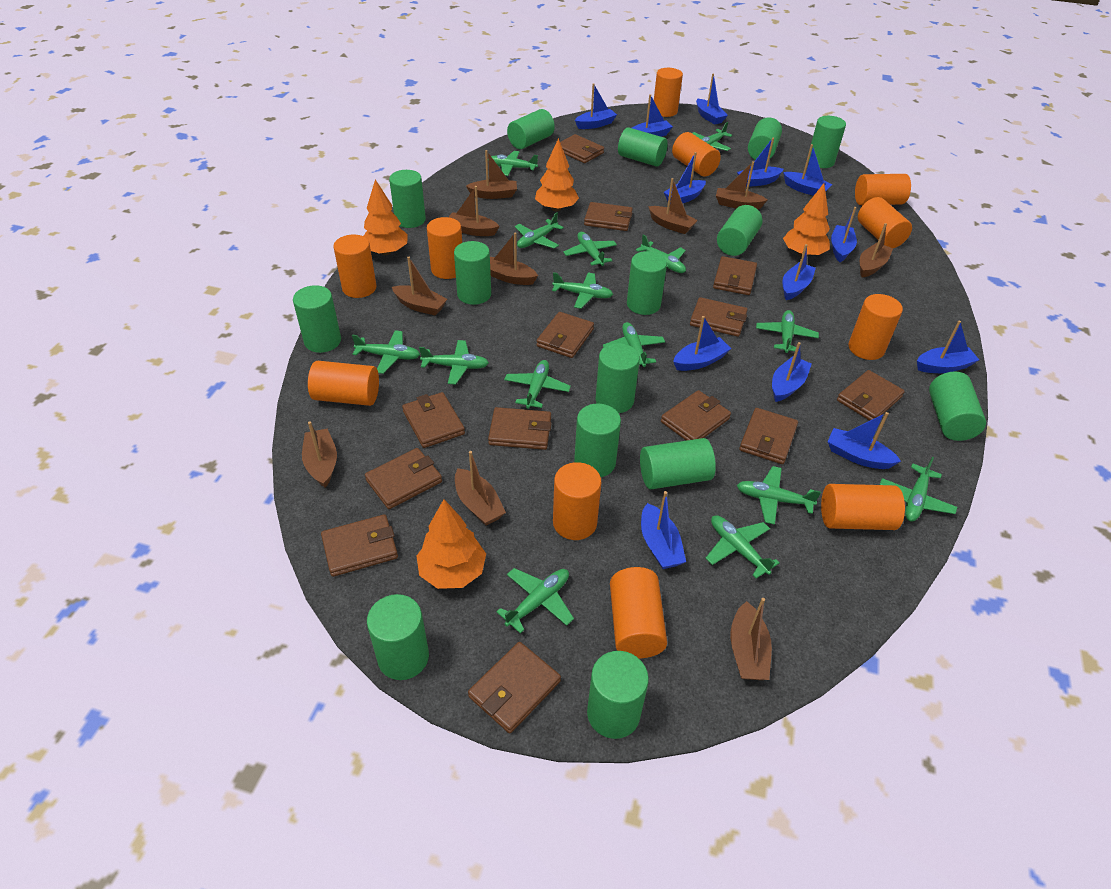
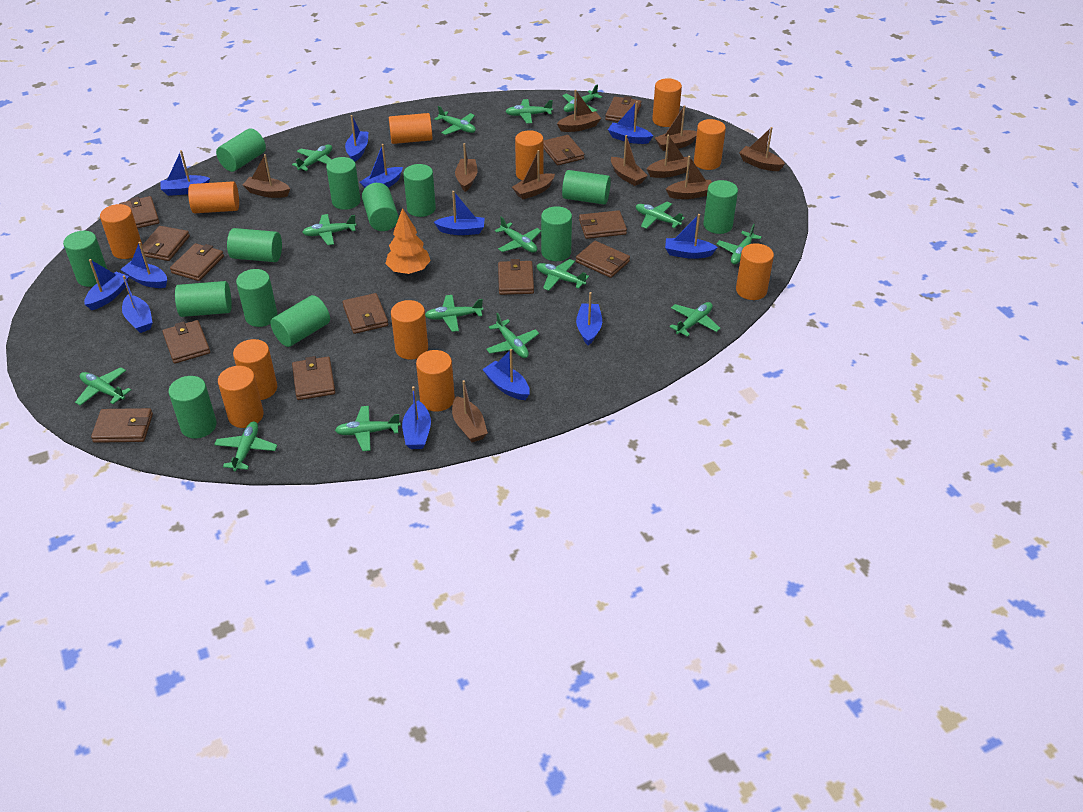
blue boat: 13 -> 12
brown wallet: 13 -> 12
green cylinder: 15 -> 13
orange tree: 4 -> 1

